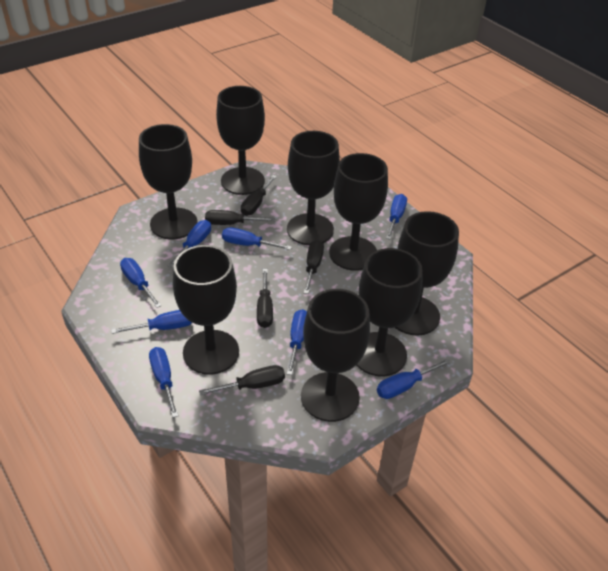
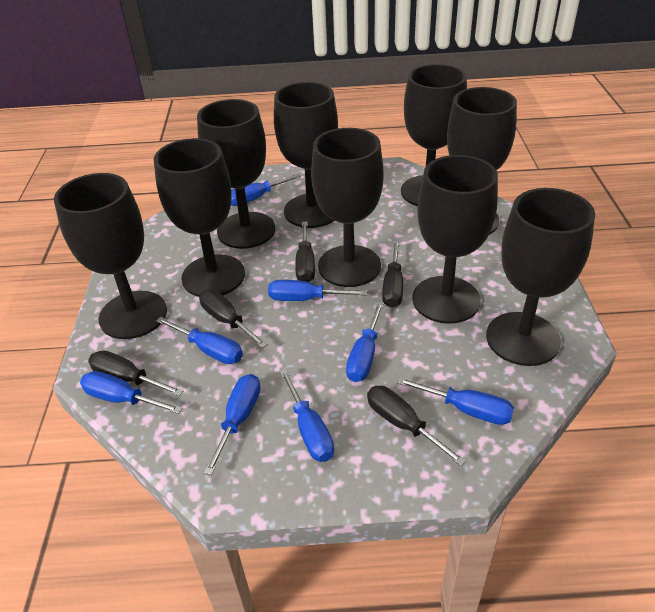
black goblet: 8 -> 9

